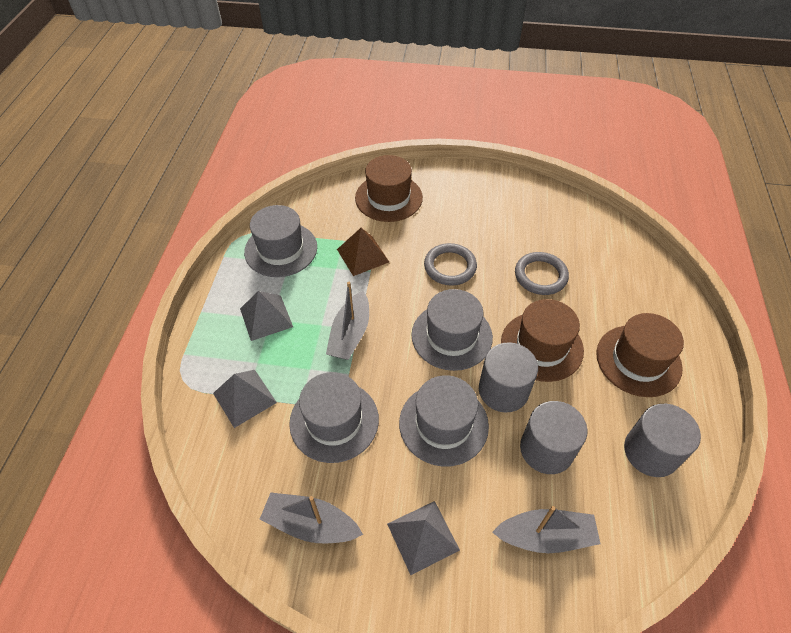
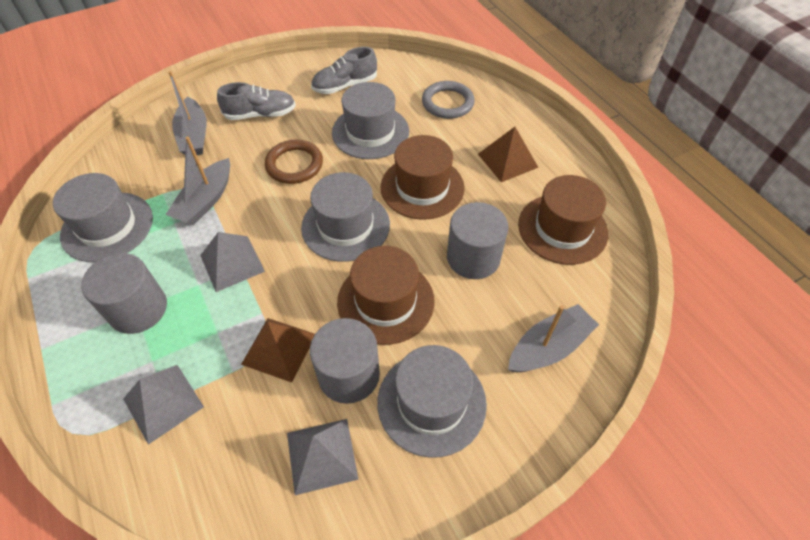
brown pyramid: 1 -> 2
brown ring: 0 -> 1
grey ring: 2 -> 1
grey shoe: 0 -> 2

